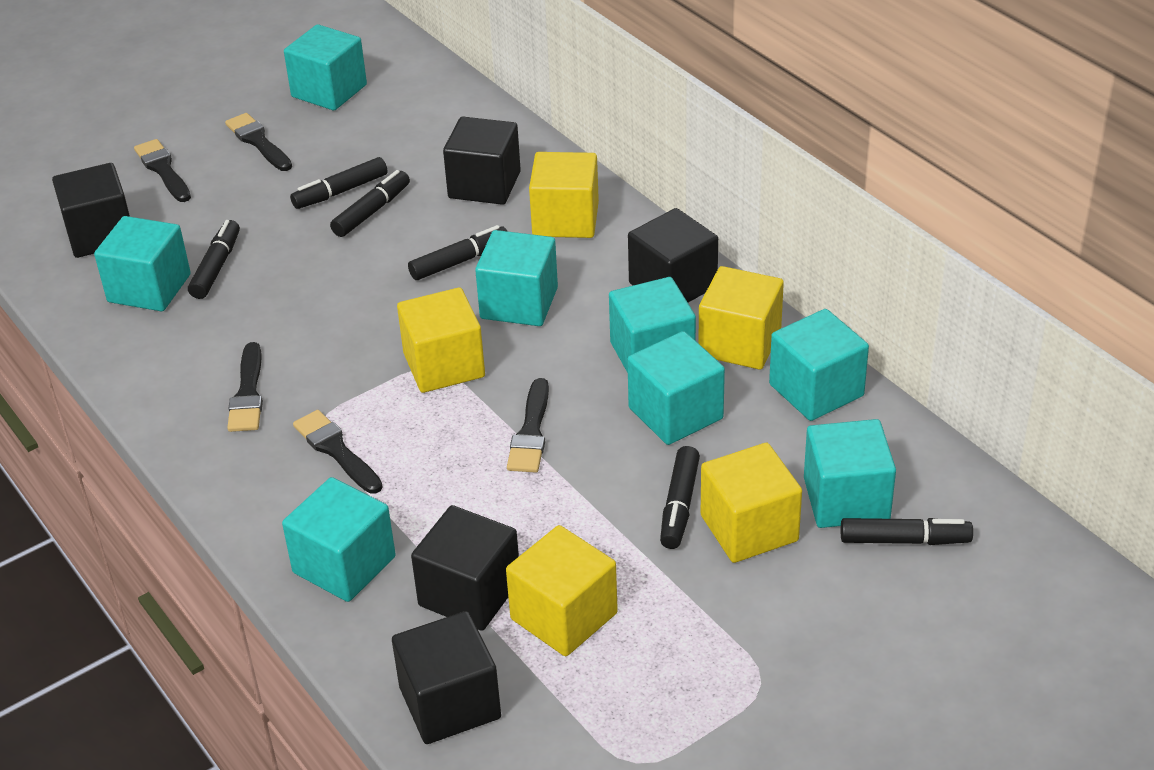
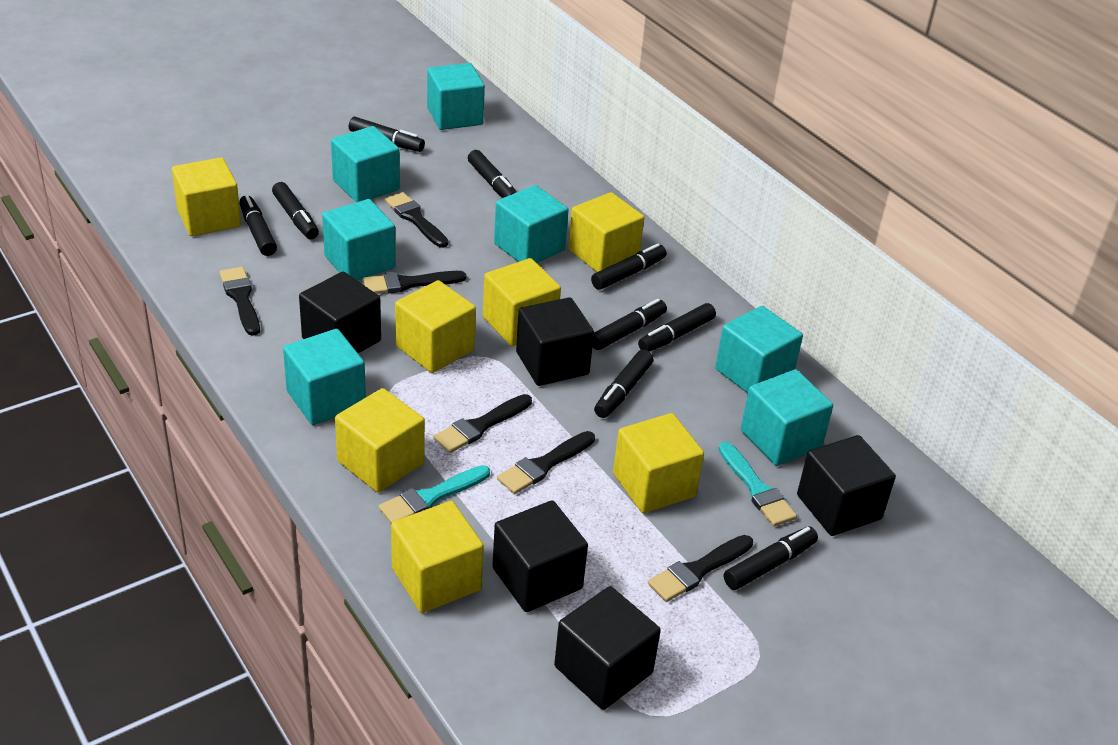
black brush: 5 -> 6
black marker: 6 -> 9
turquoise brush: 0 -> 2
turquoise cube: 8 -> 7
yellow cube: 5 -> 7

